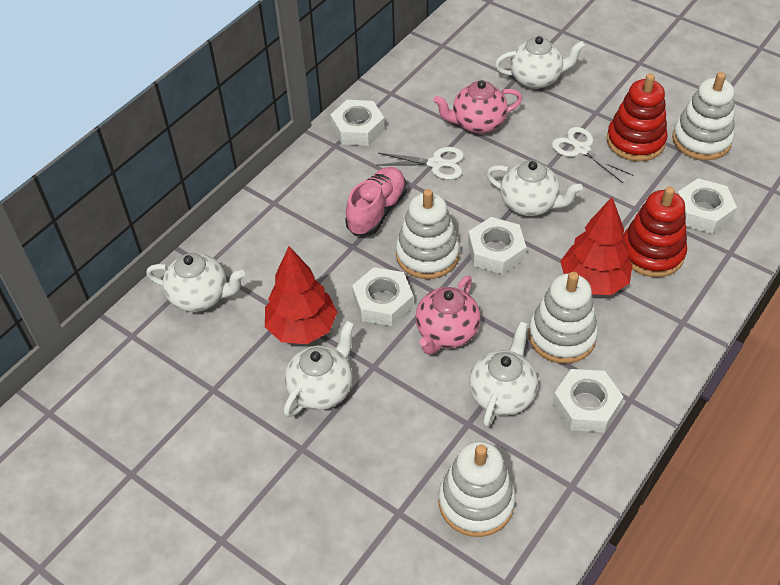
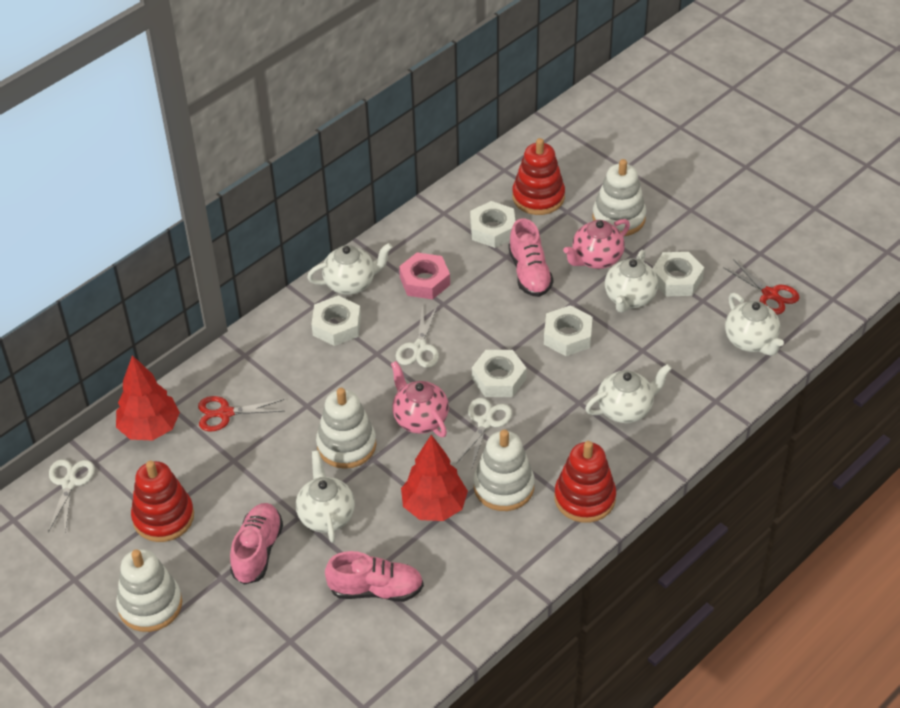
pink nut: 0 -> 1
pink shoe: 1 -> 3
red scissors: 0 -> 2
red stacking toy: 2 -> 3
white scissors: 2 -> 3

